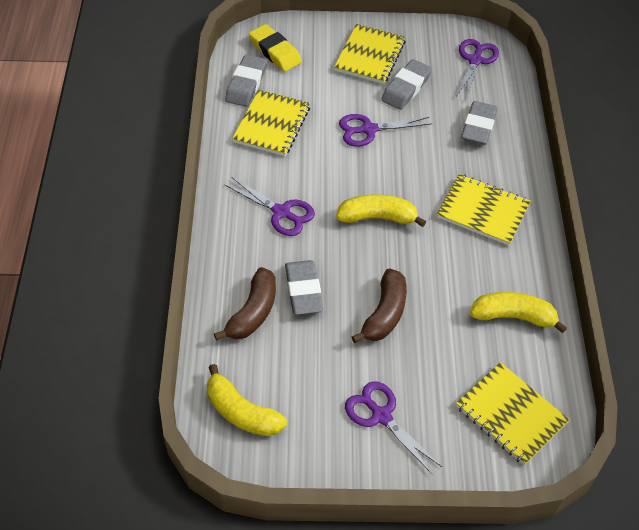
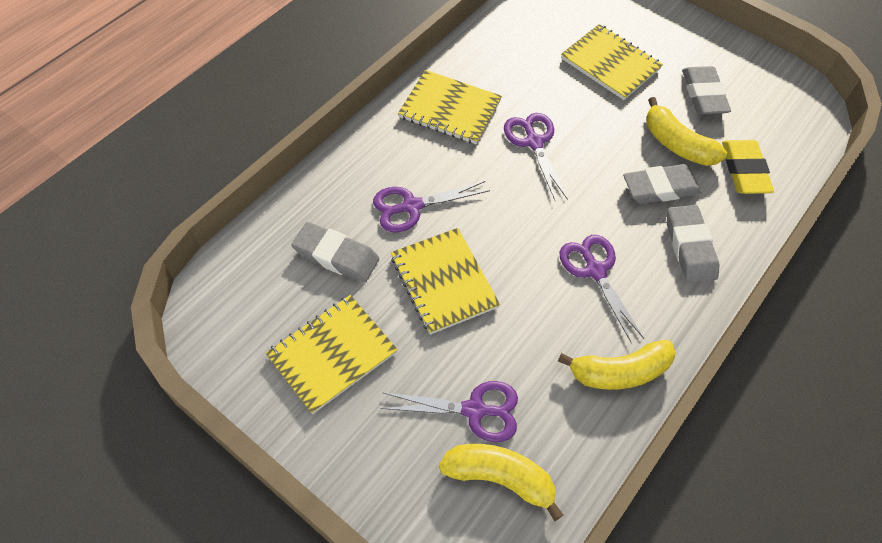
brown banana: 2 -> 0

